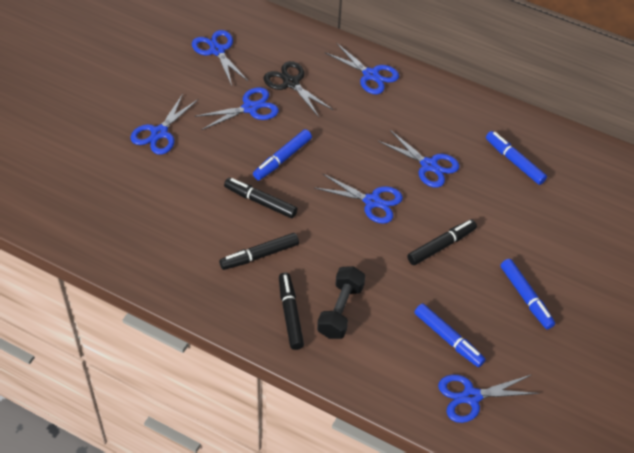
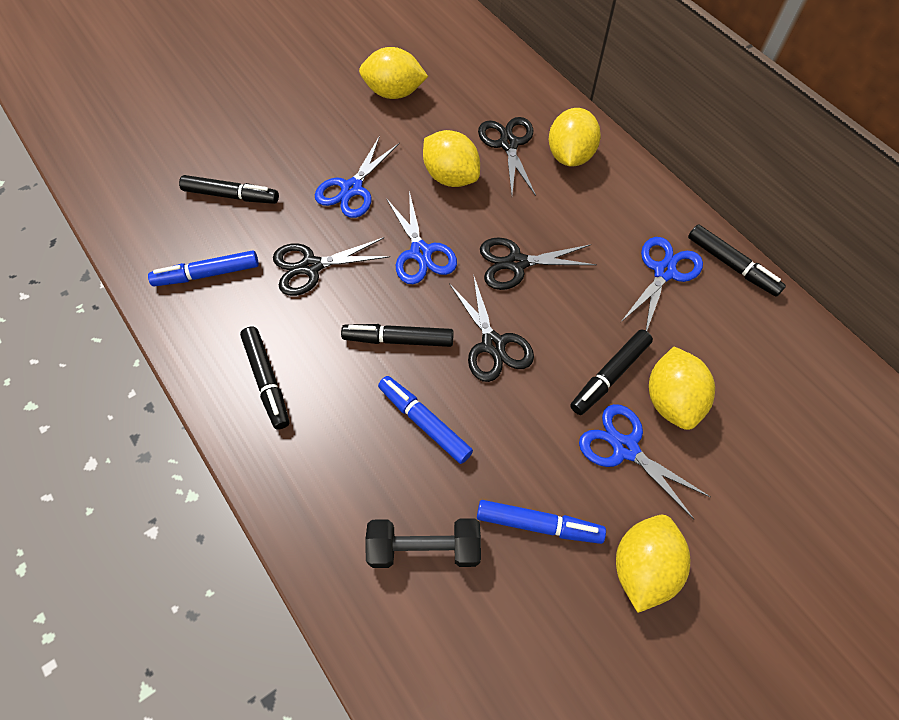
black marker: 4 -> 5
black scissors: 1 -> 4
blue marker: 4 -> 3
blue scissors: 7 -> 4
yellow lemon: 0 -> 5

